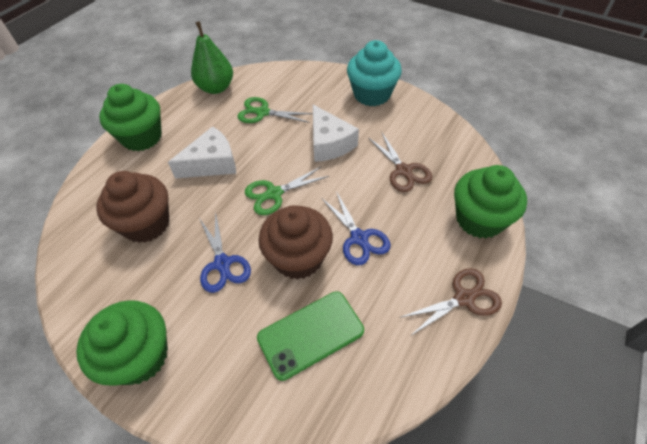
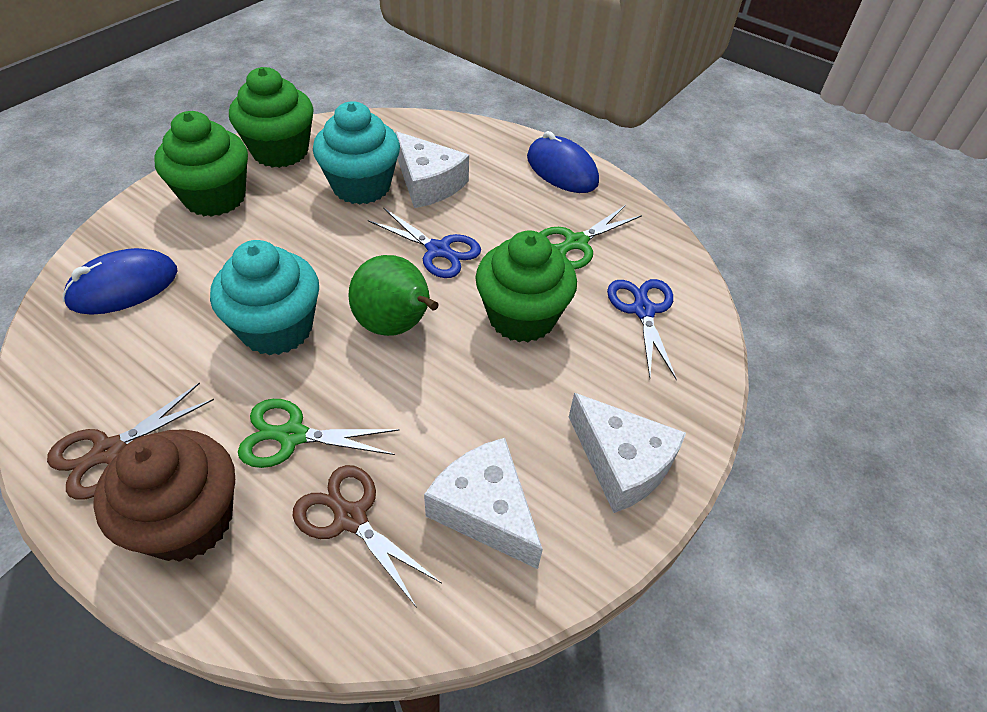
blue mouse: 0 -> 2
brown cupcake: 2 -> 1
green phone: 1 -> 0
turquoise cupcake: 1 -> 2
white cheese: 2 -> 3

